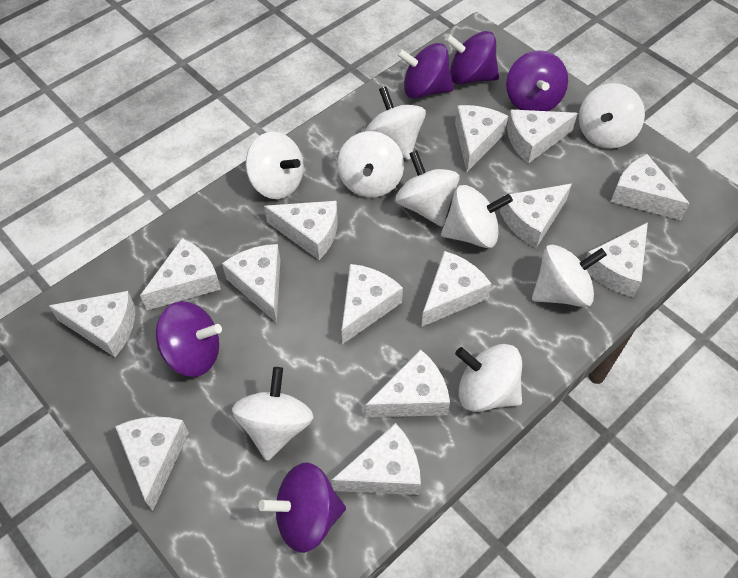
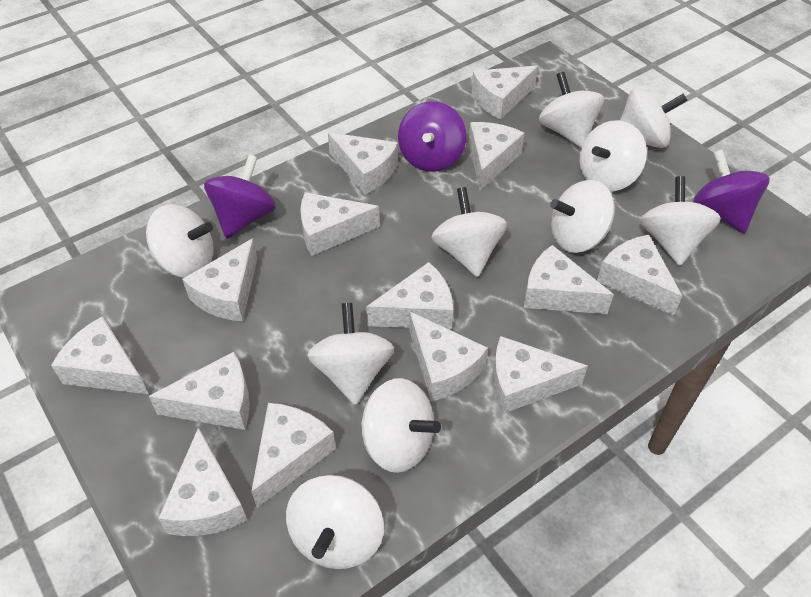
purple spinning top: 5 -> 3
white spinning top: 9 -> 10

